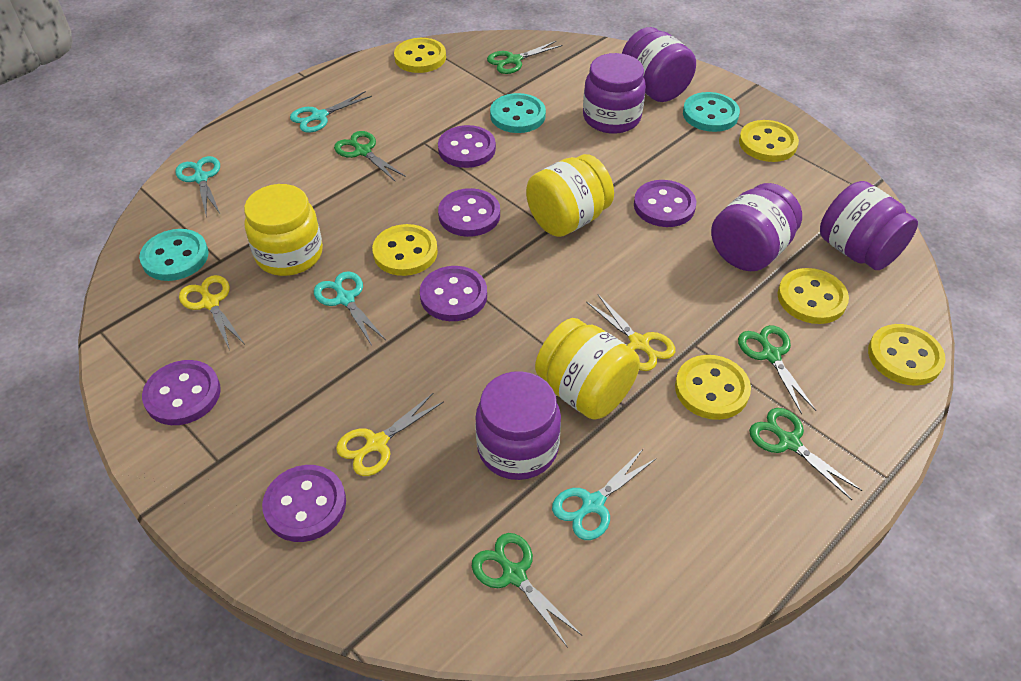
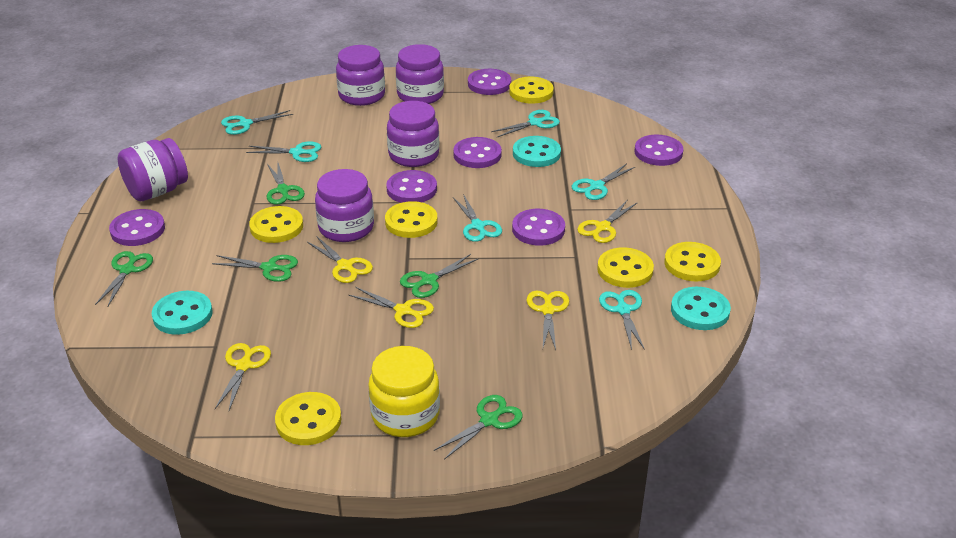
turquoise scissors: 4 -> 6
yellow jar: 3 -> 1
yellow scissors: 3 -> 5

